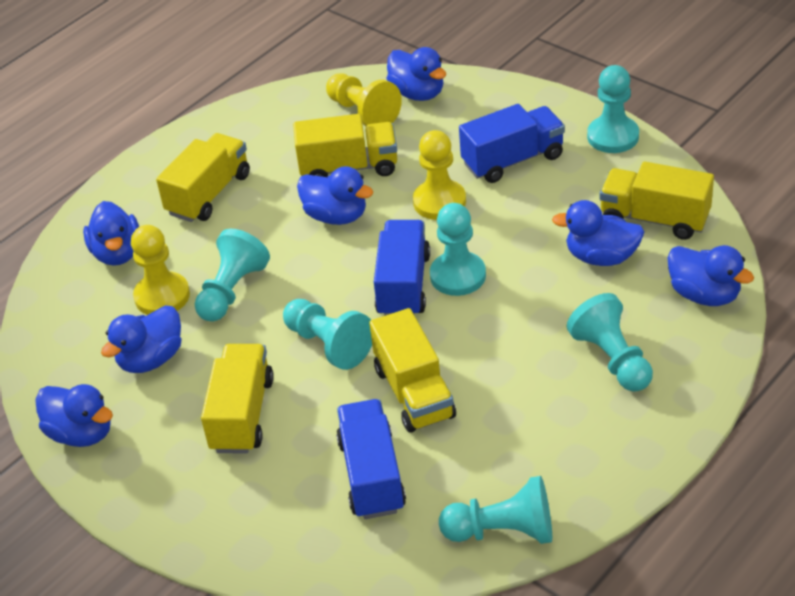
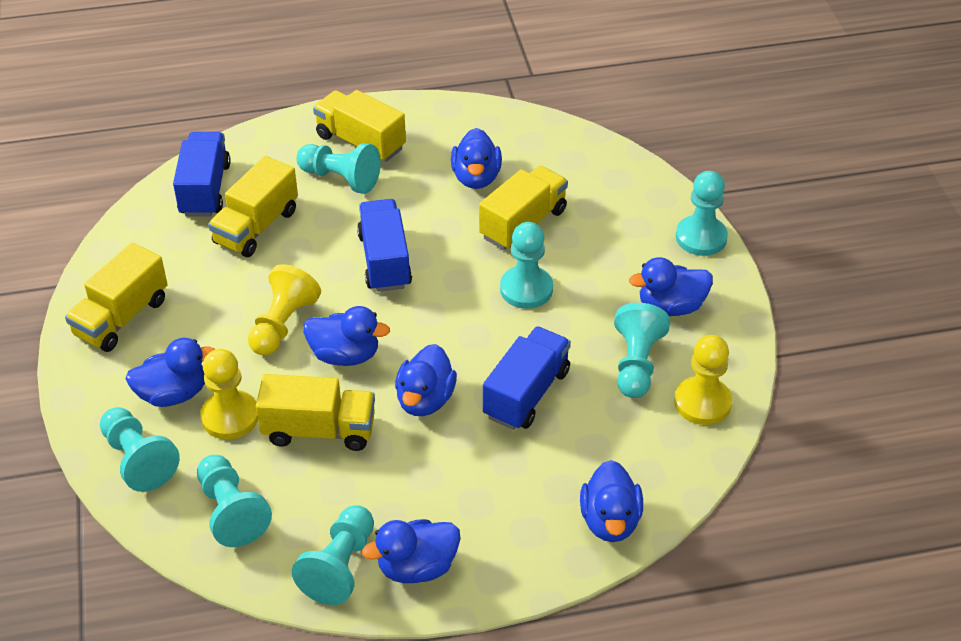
turquoise pawn: 6 -> 7

